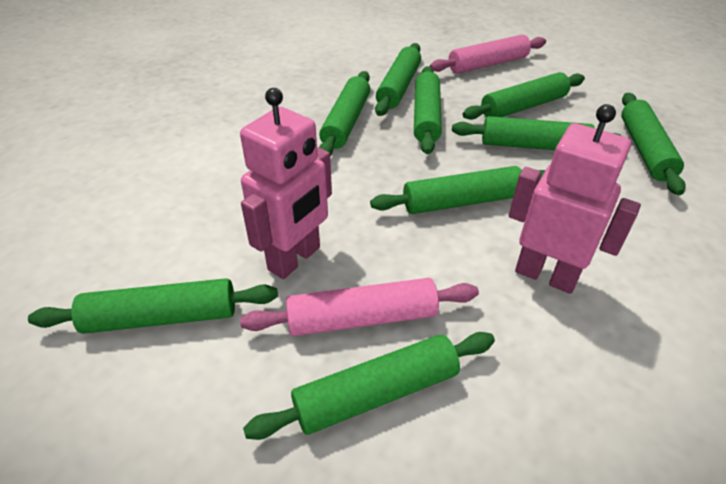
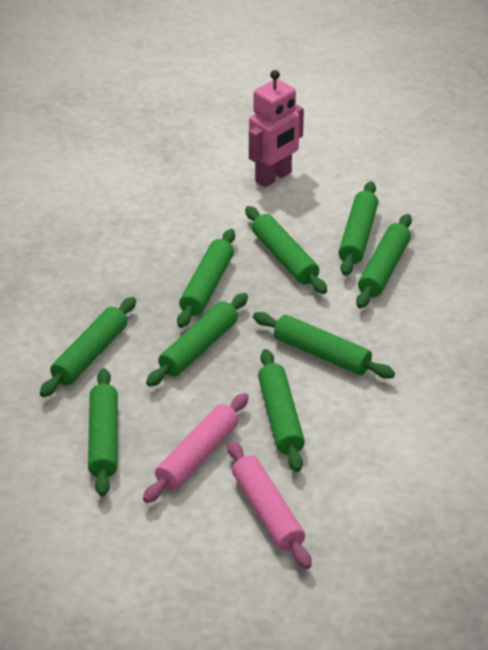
pink robot: 2 -> 1

